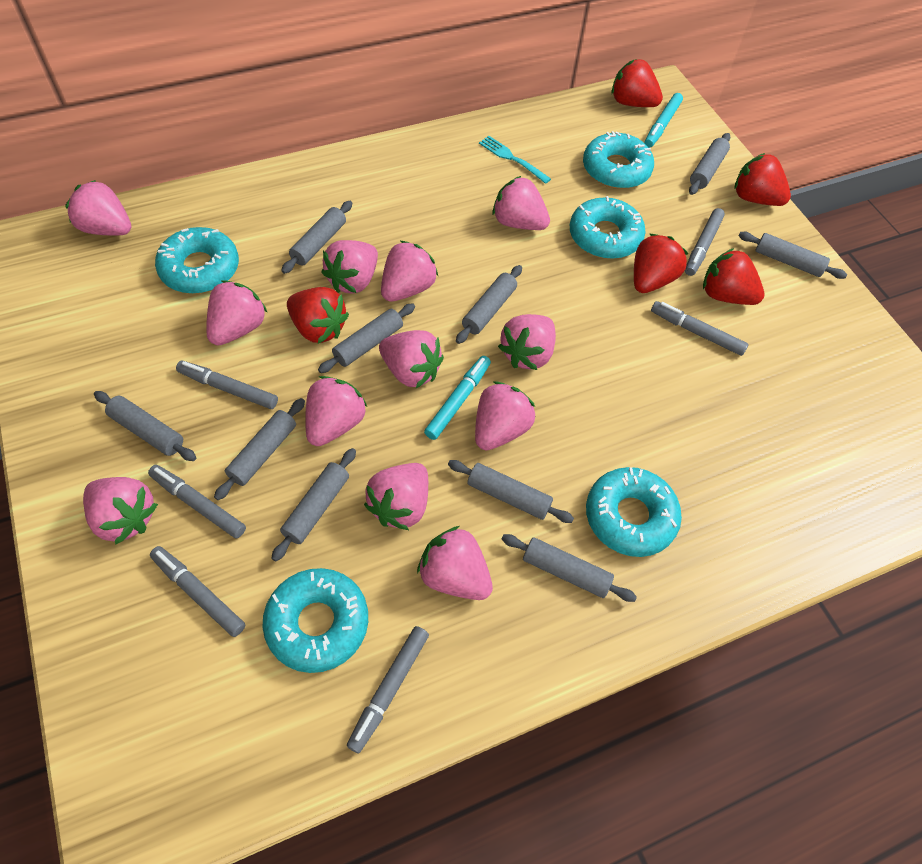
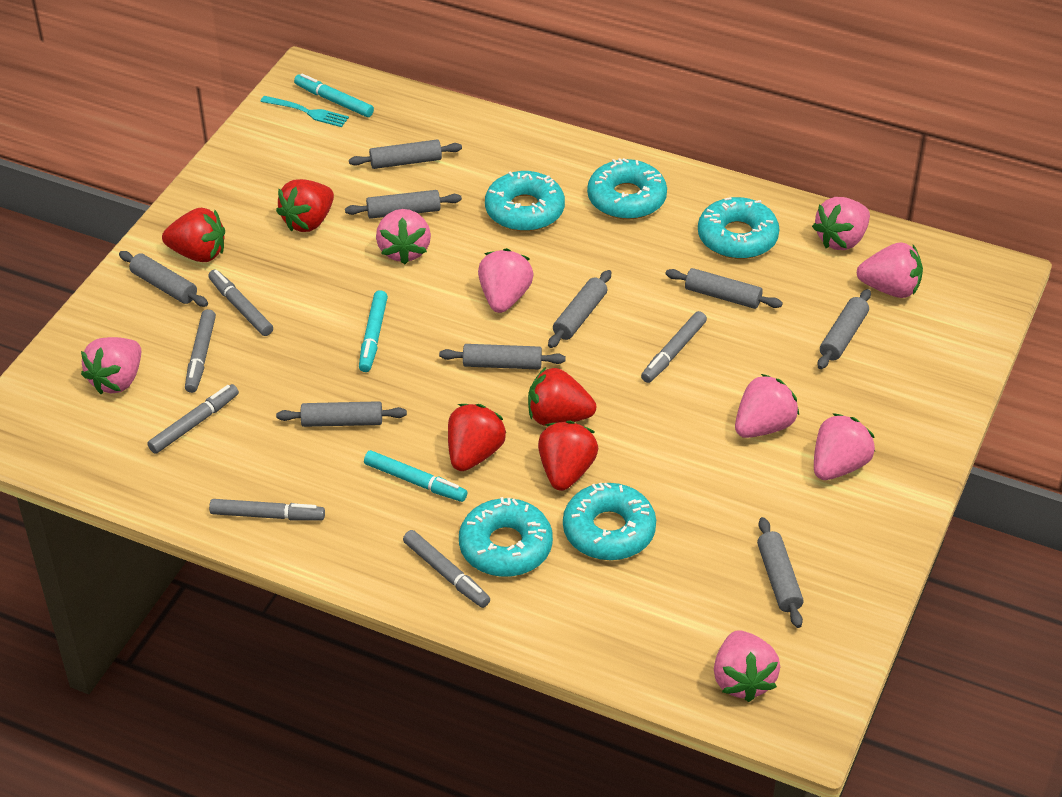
grey rolling pin: 10 -> 9
pink strawberry: 12 -> 8
turquoise marker: 2 -> 3

